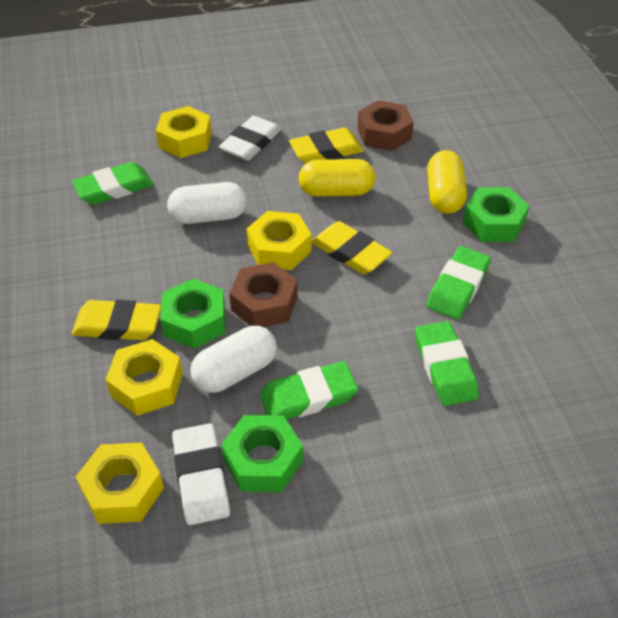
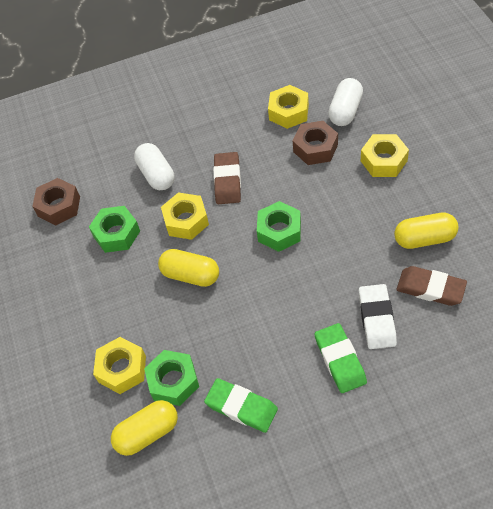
brown eraser: 0 -> 2
green eraser: 4 -> 2
white eraser: 2 -> 1
yellow capsule: 2 -> 3
yellow eraser: 3 -> 0

